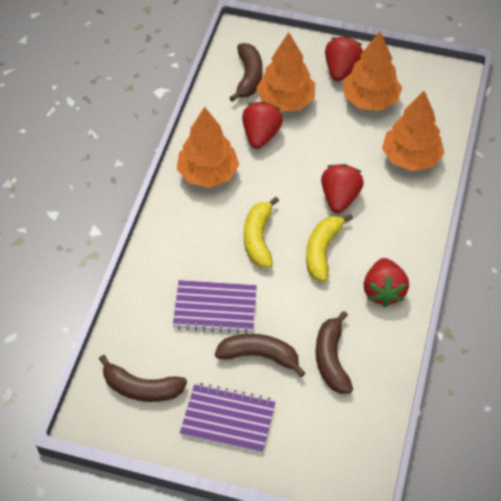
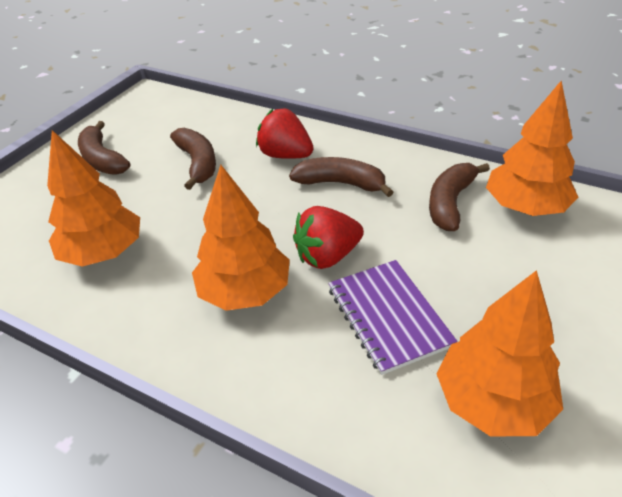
purple notebook: 2 -> 1
red strawberry: 4 -> 2
yellow banana: 2 -> 0

